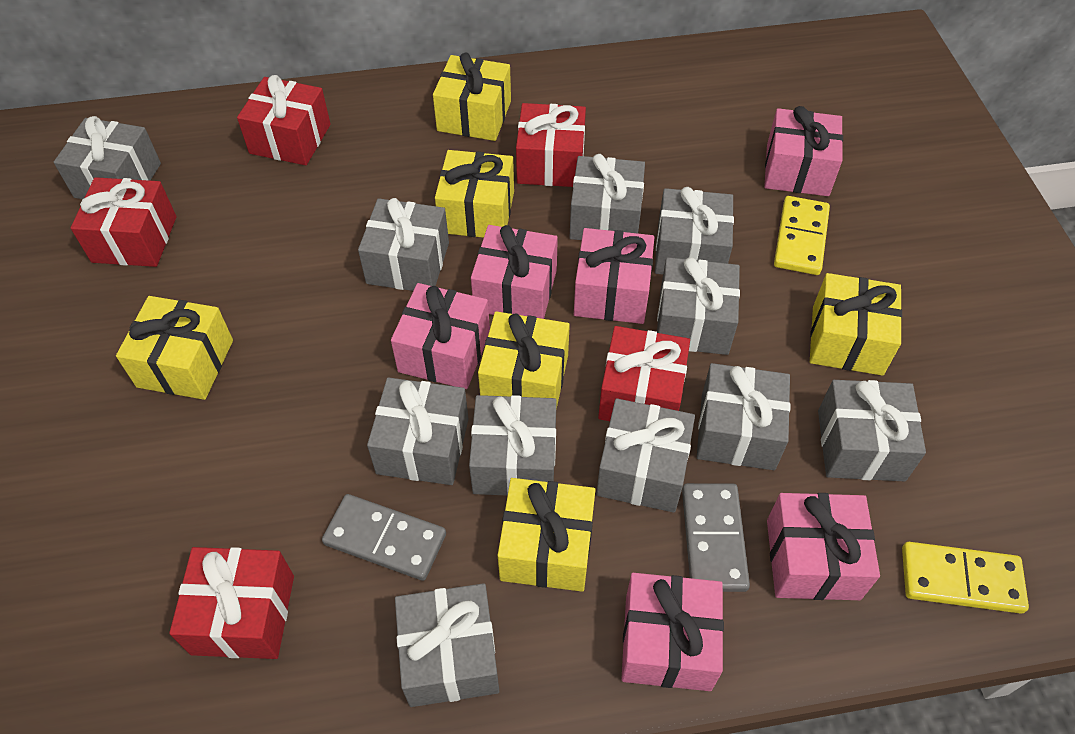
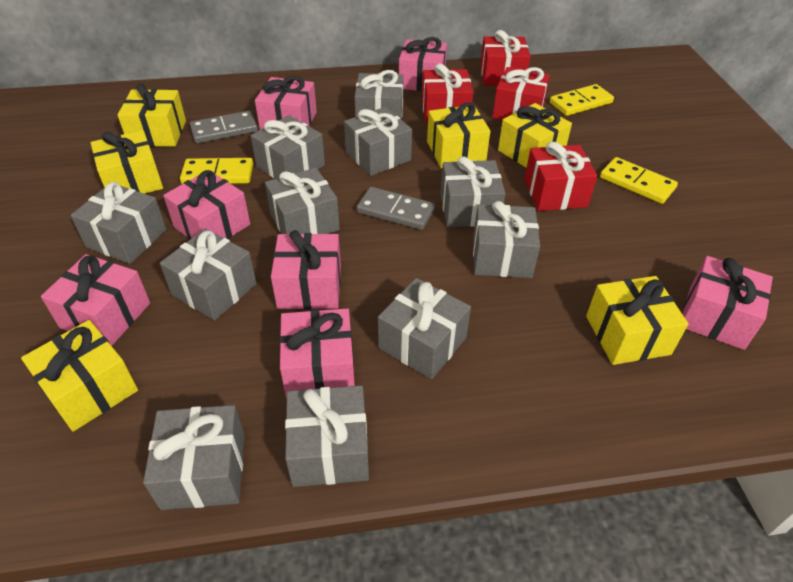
pink gift: 6 -> 7
red gift: 5 -> 4
yellow domino: 2 -> 3

